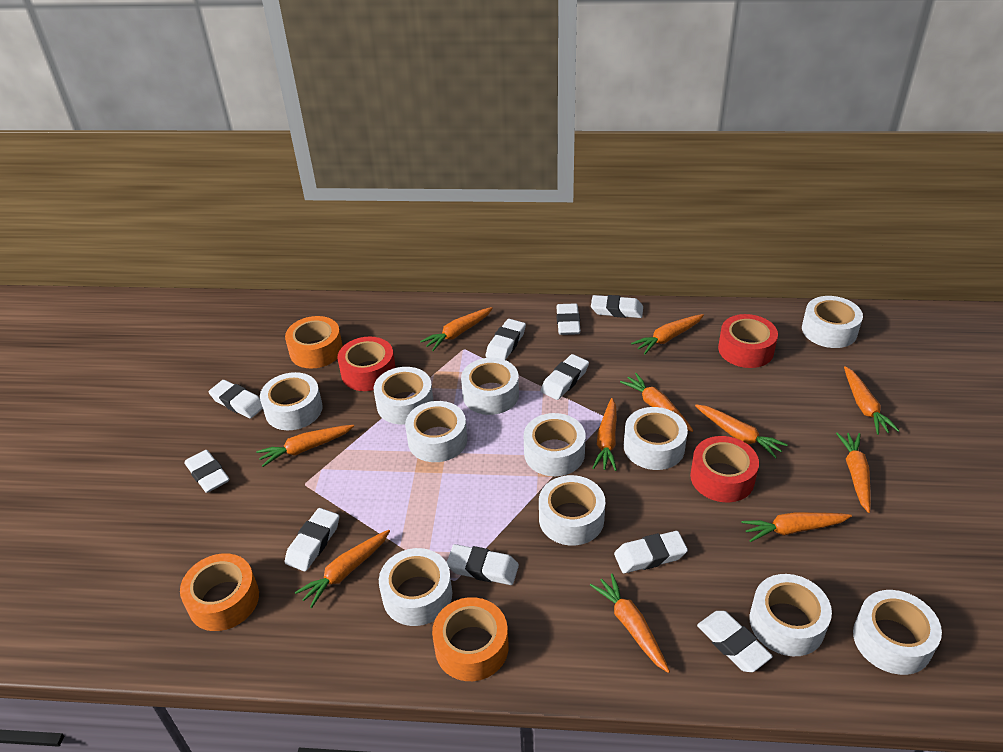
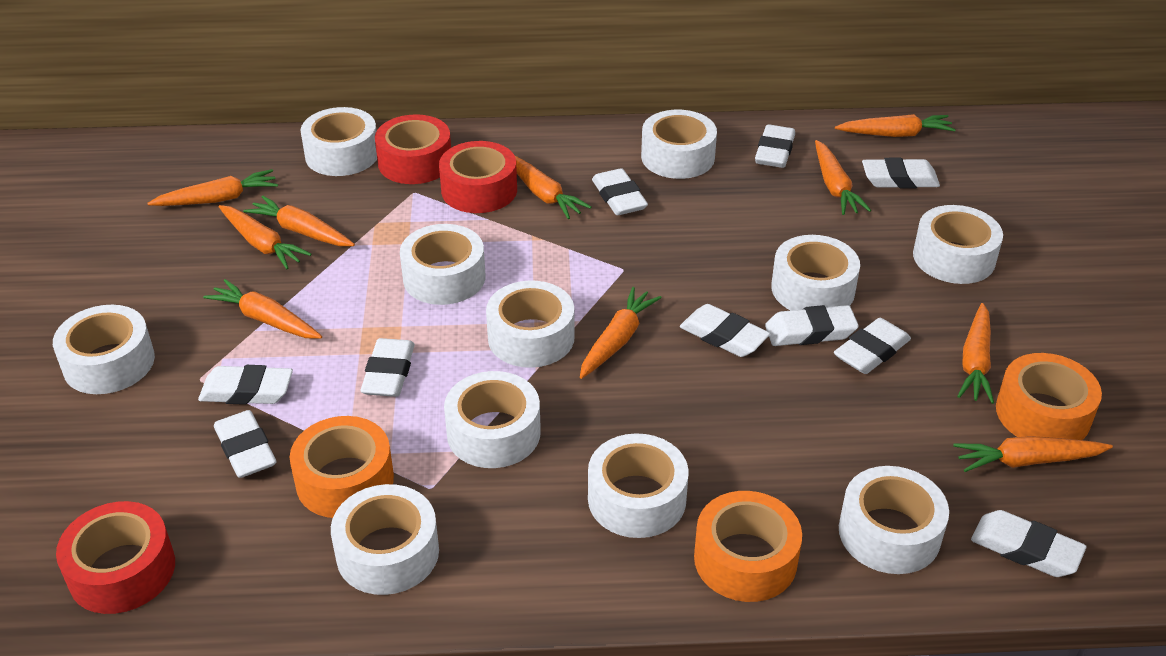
orange carrot: 11 -> 10

